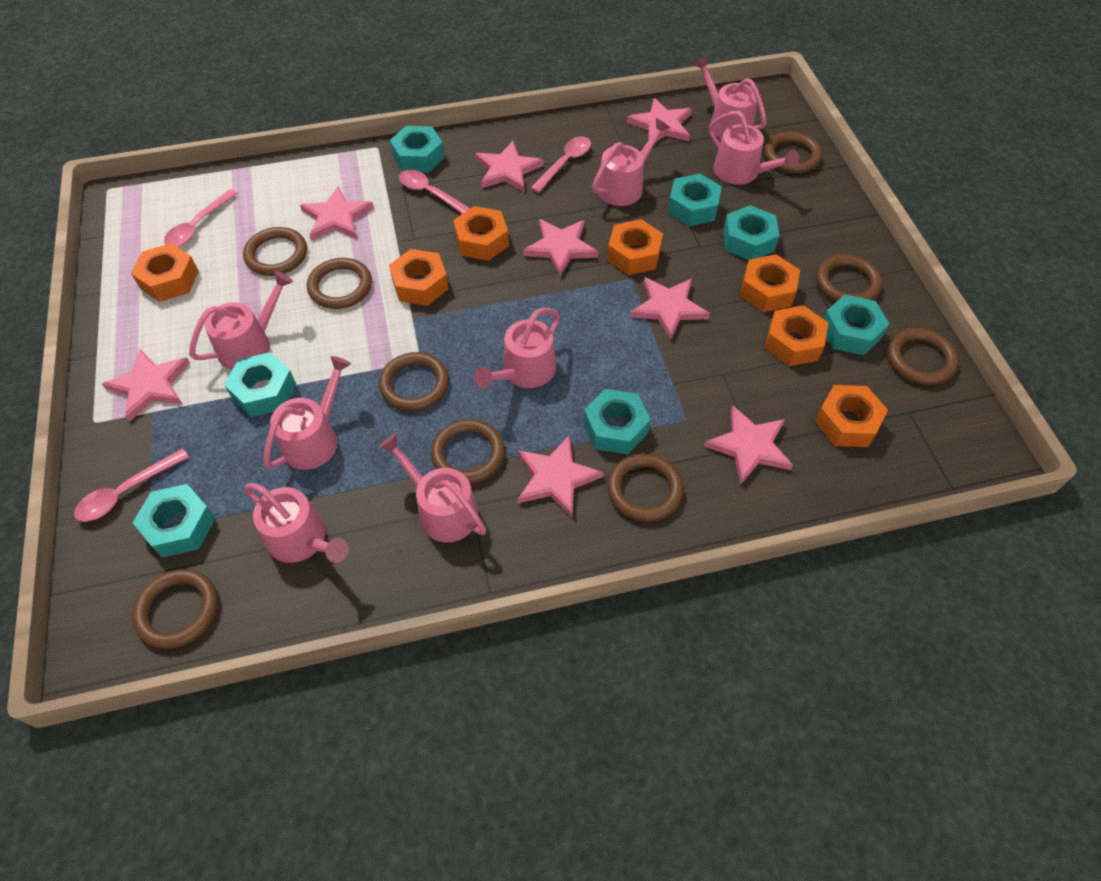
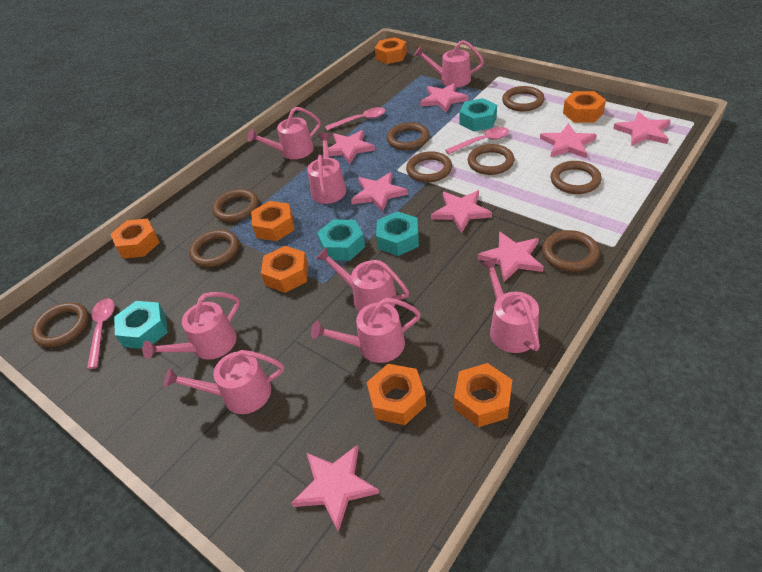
pink spoon: 4 -> 3
turquoise nut: 7 -> 4

